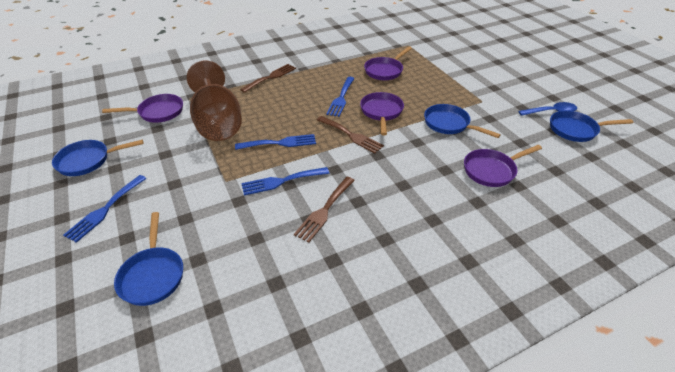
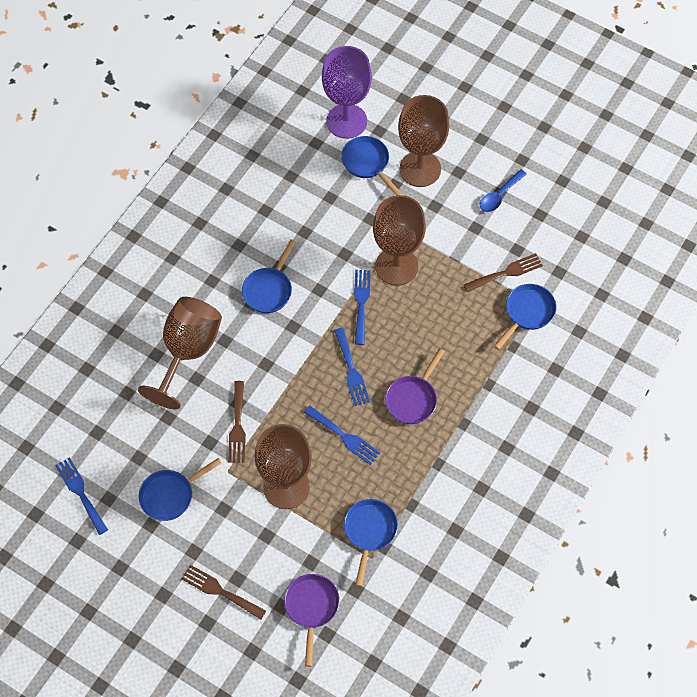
blue pan: 4 -> 5
brown goblet: 1 -> 4
purple goblet: 0 -> 1
purple pan: 4 -> 2

